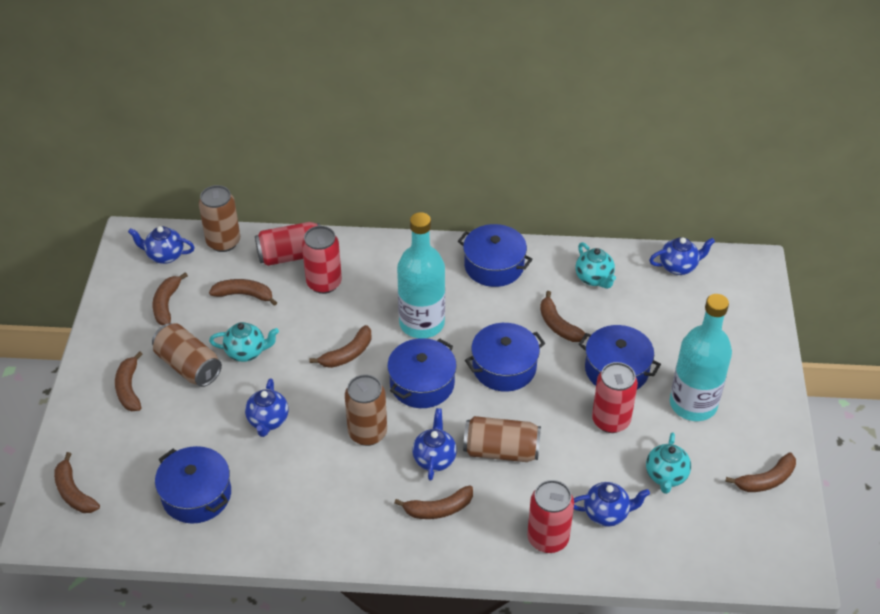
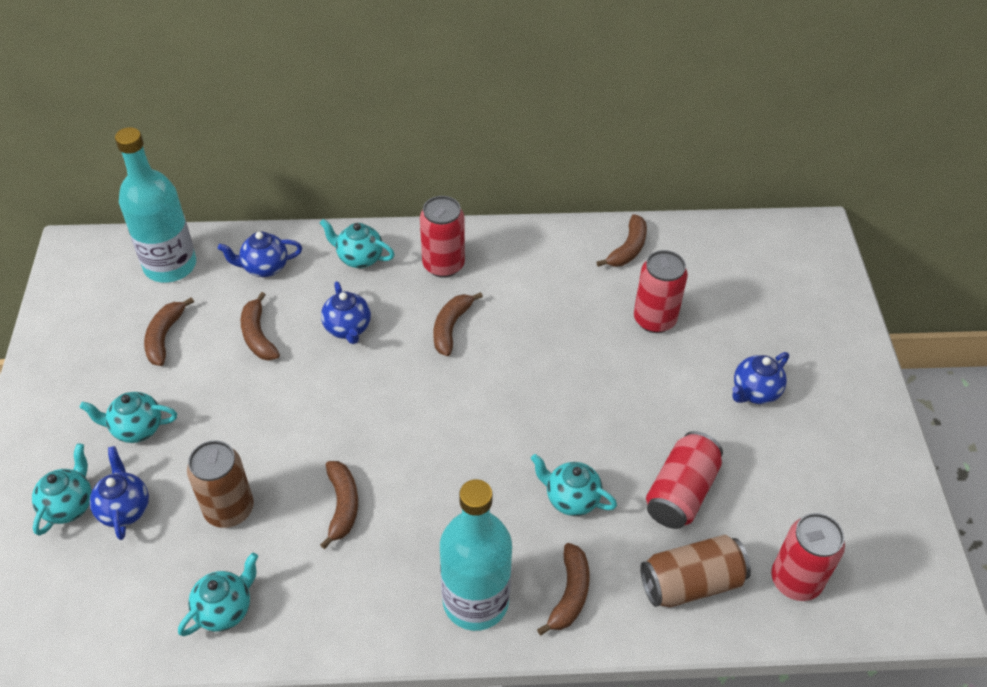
blue pot: 5 -> 0
blue teapot: 5 -> 4
brown banana: 8 -> 6
brown can: 4 -> 2
turquoise teapot: 3 -> 5

